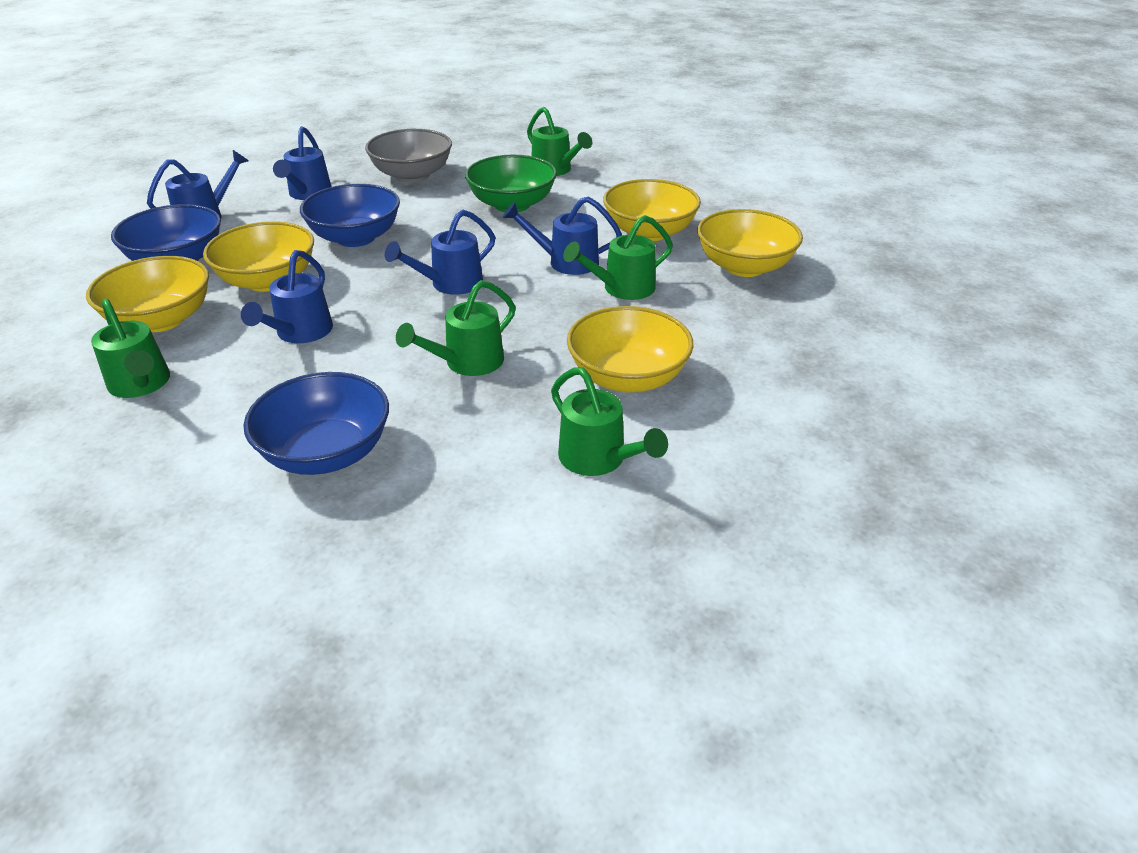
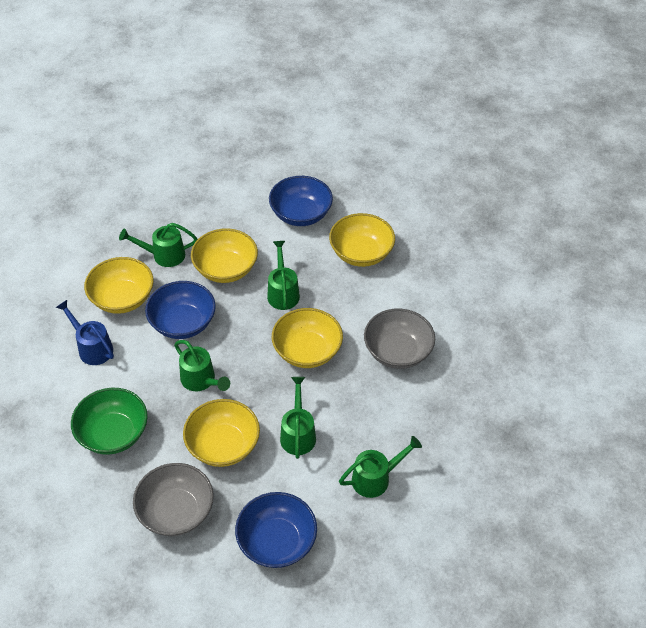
blue watering can: 5 -> 1
grey bowl: 1 -> 2

